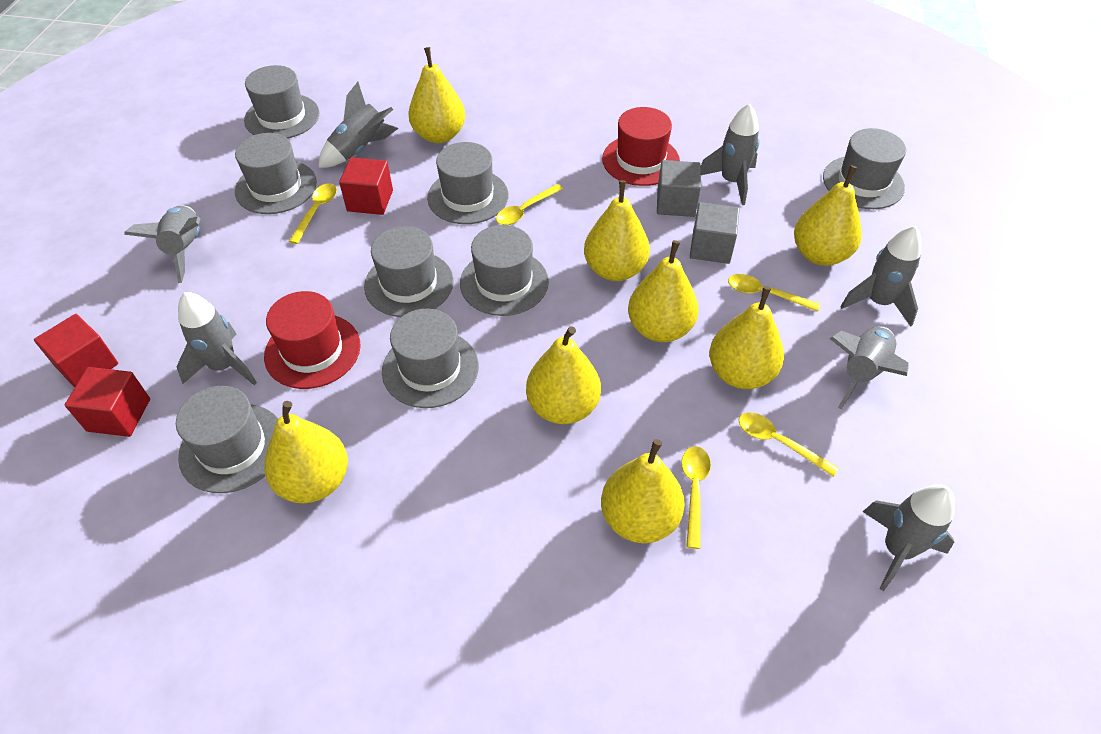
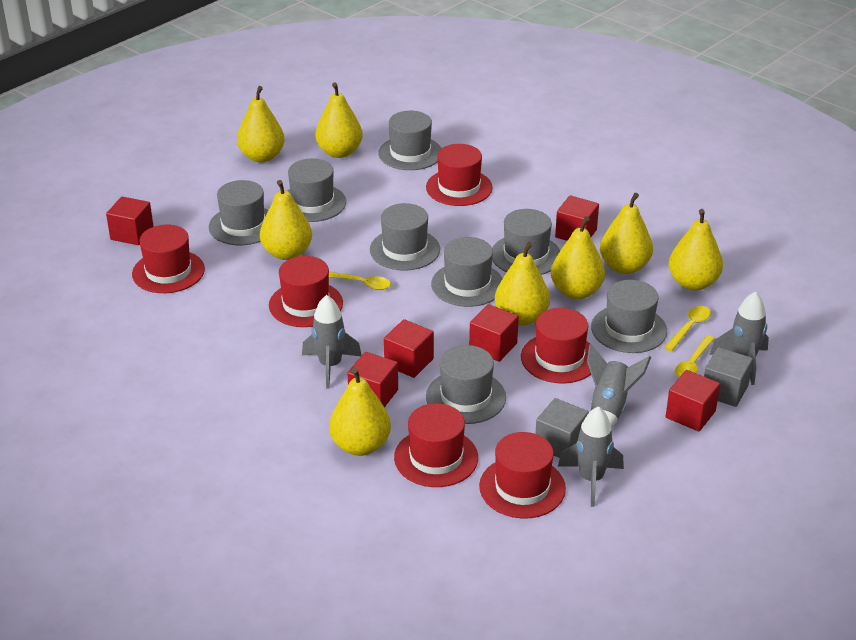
grey rocket: 7 -> 4
red cube: 3 -> 6
red hat: 2 -> 6
yellow spoon: 5 -> 3

